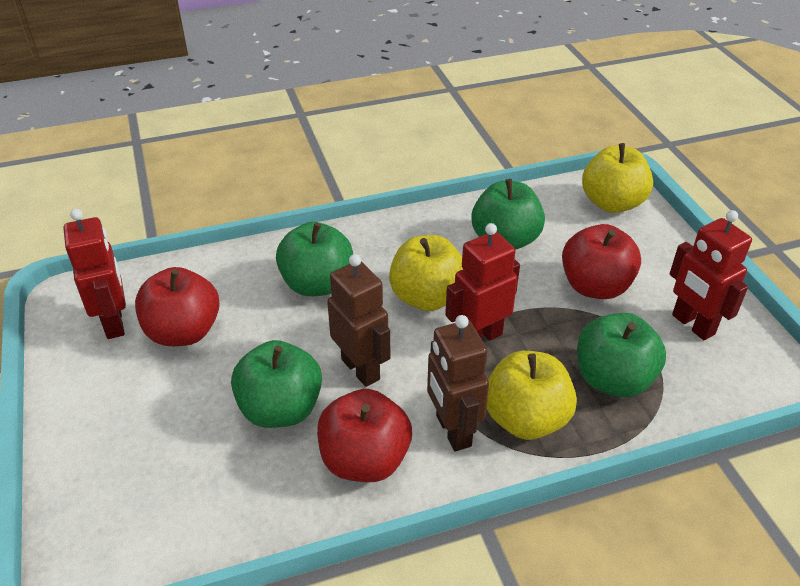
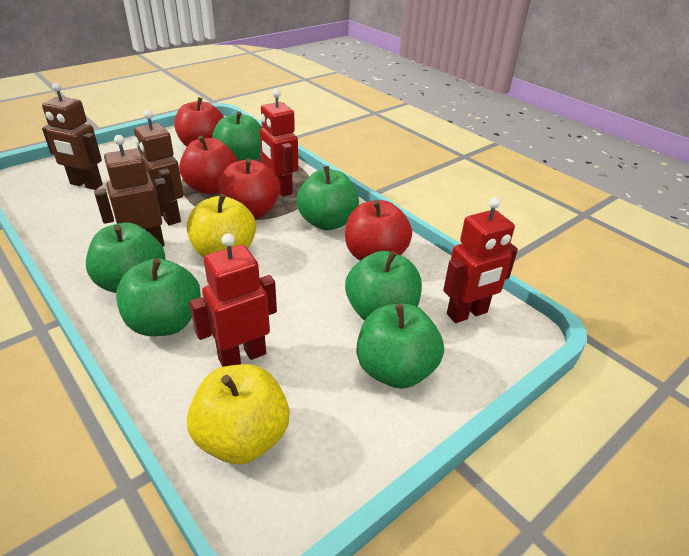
brown robot: 2 -> 3
green apple: 4 -> 6
red apple: 3 -> 4
yellow apple: 3 -> 2

